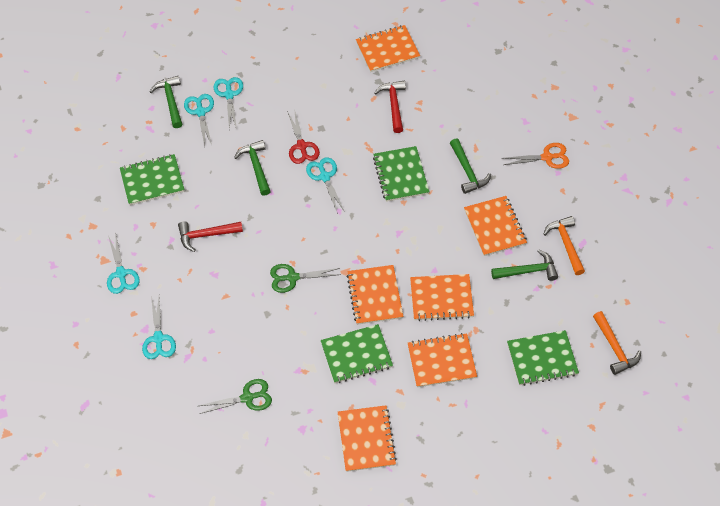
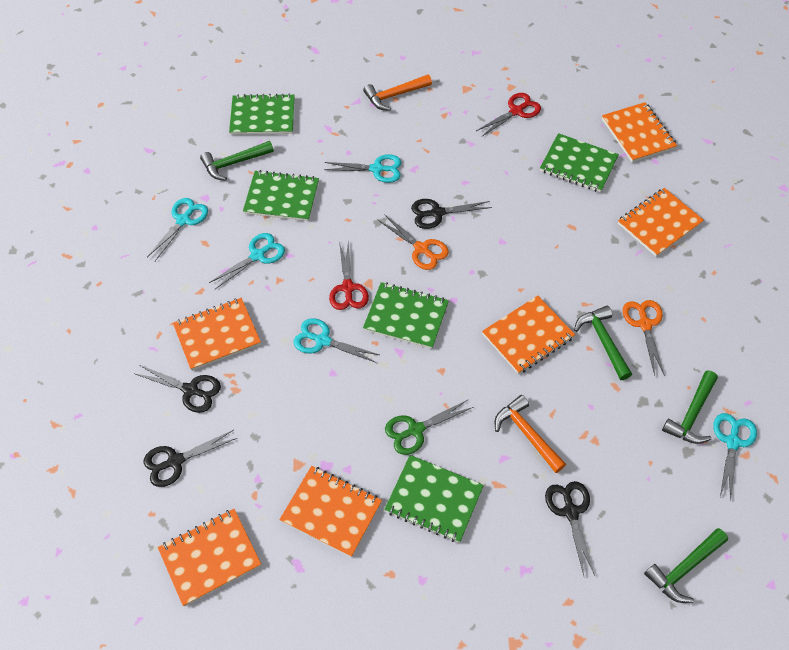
black scissors: 0 -> 4
green notebook: 4 -> 5
green scissors: 2 -> 1
orange scissors: 1 -> 2
red hammer: 2 -> 0
red scissors: 1 -> 2

